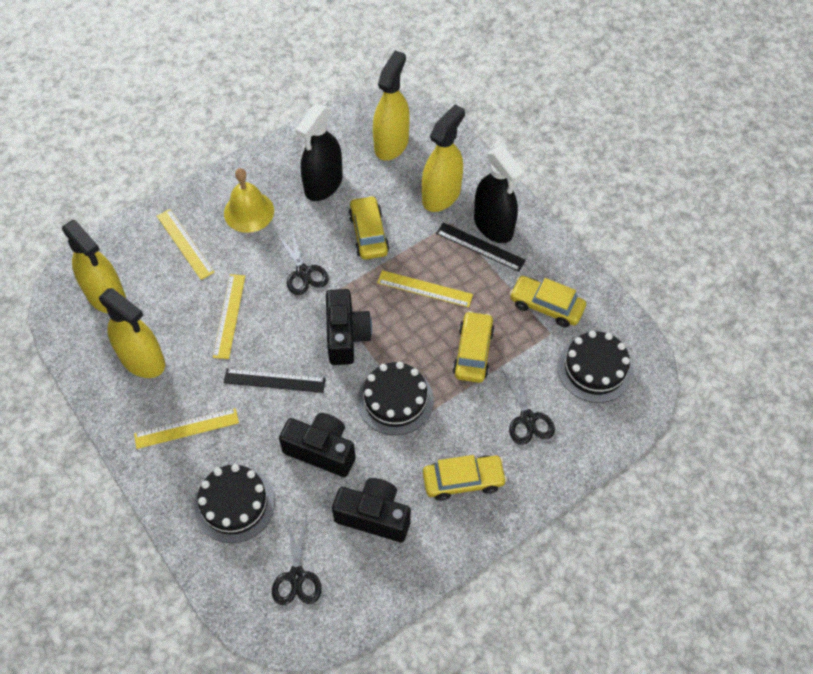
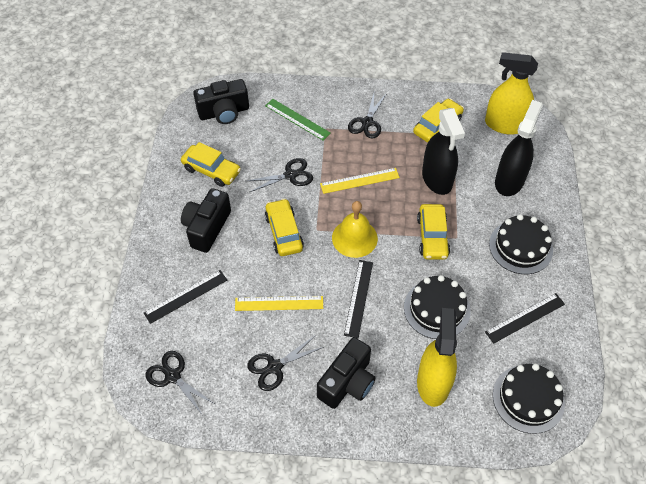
black ruler: 2 -> 3
black scissors: 3 -> 4
green ruler: 0 -> 1
yellow ruler: 4 -> 2
yellow spray bottle: 4 -> 2

